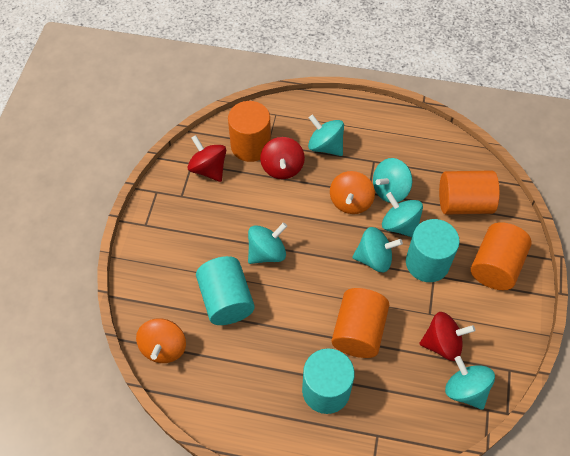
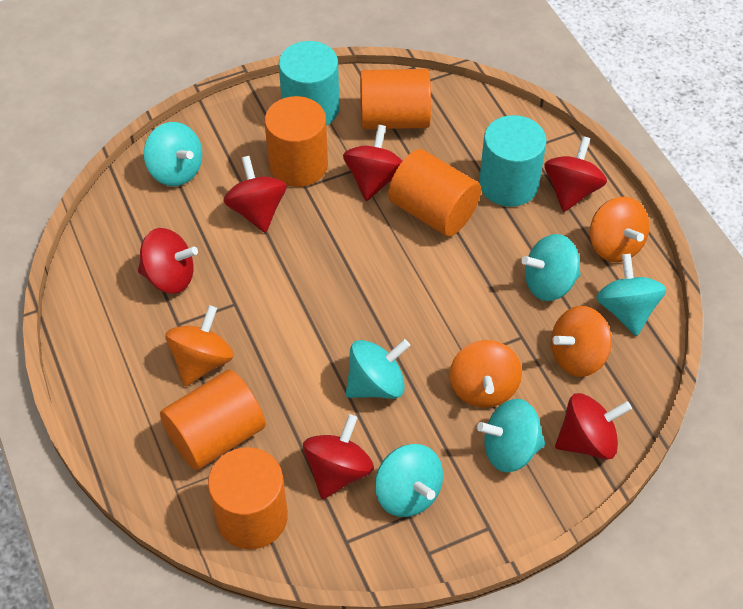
orange cylinder: 4 -> 5
orange spinning top: 2 -> 4
red spinning top: 3 -> 6
turquoise cylinder: 3 -> 2

